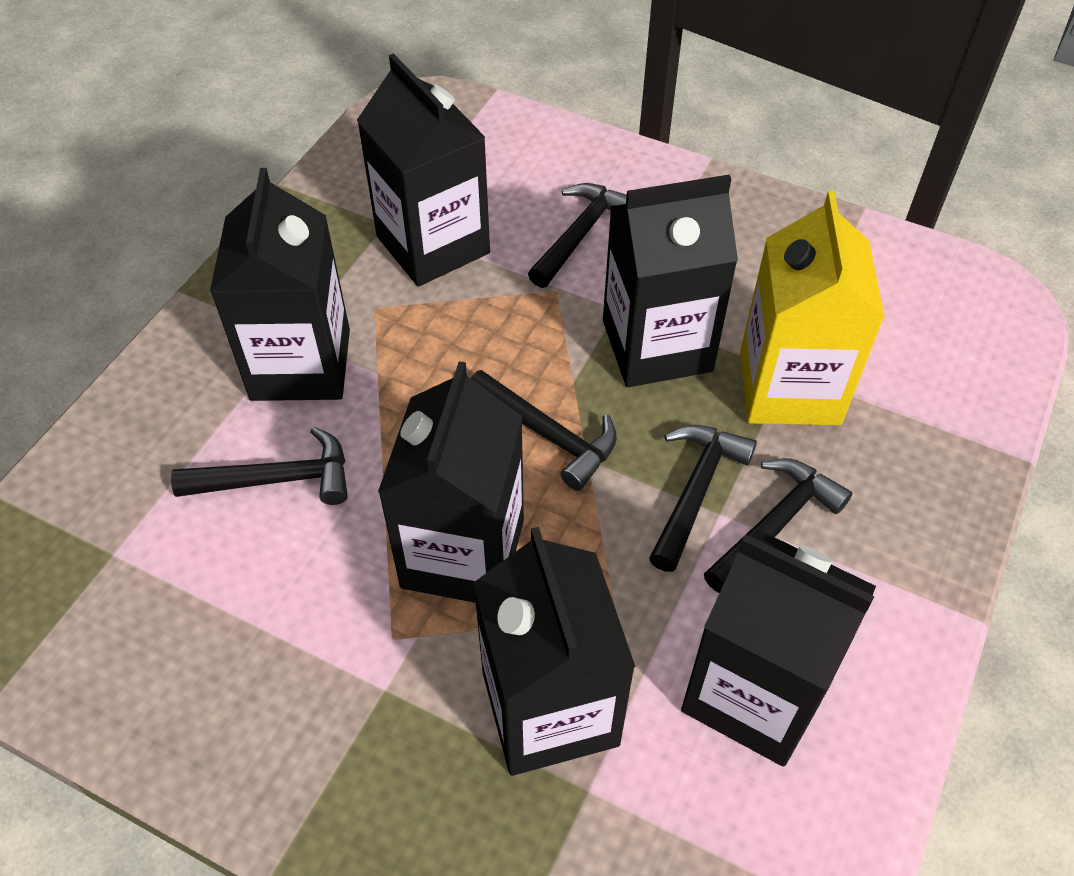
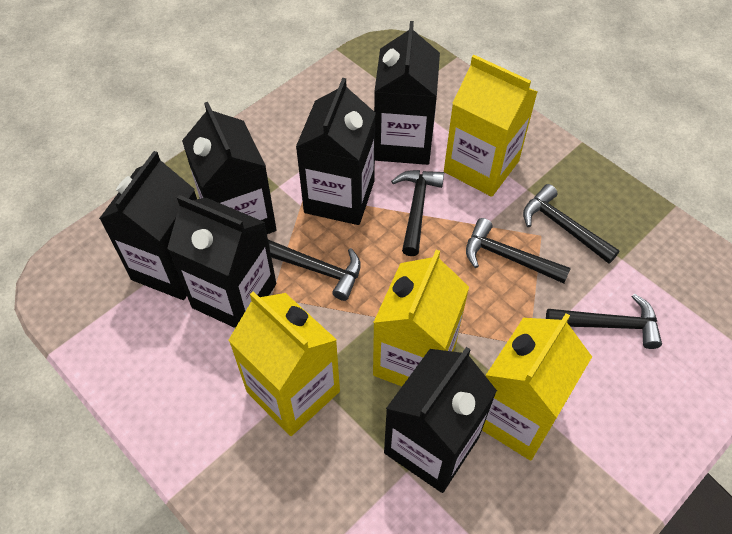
yellow carton: 1 -> 4

